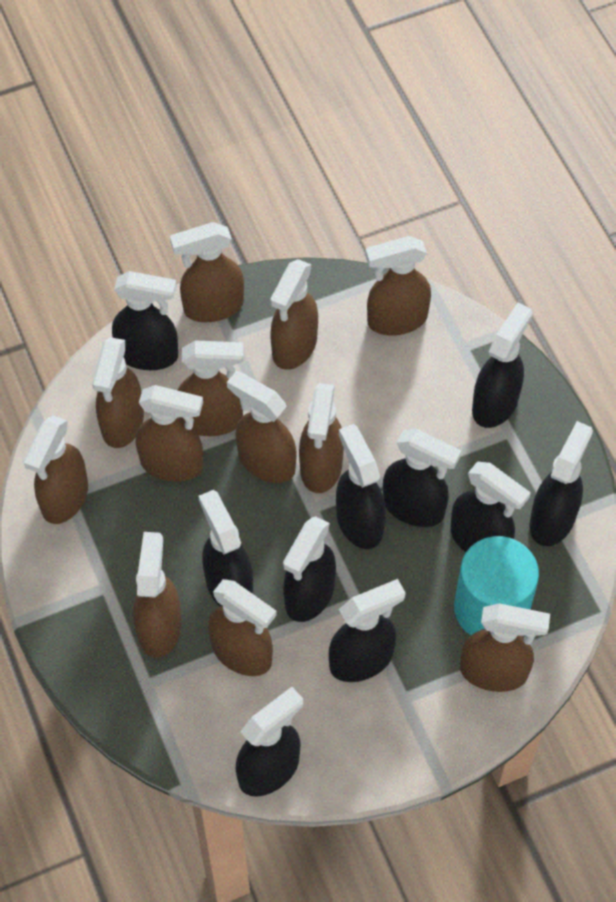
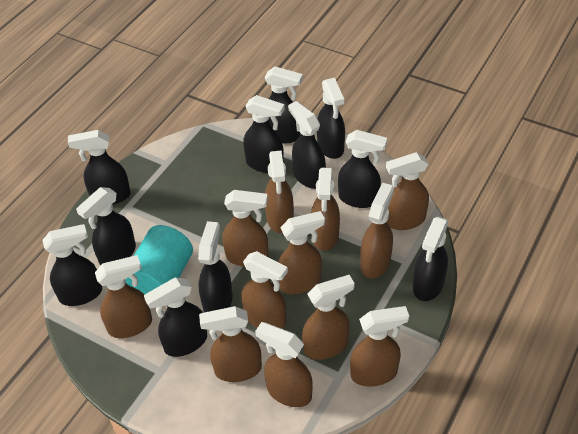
black spray bottle: 10 -> 11

